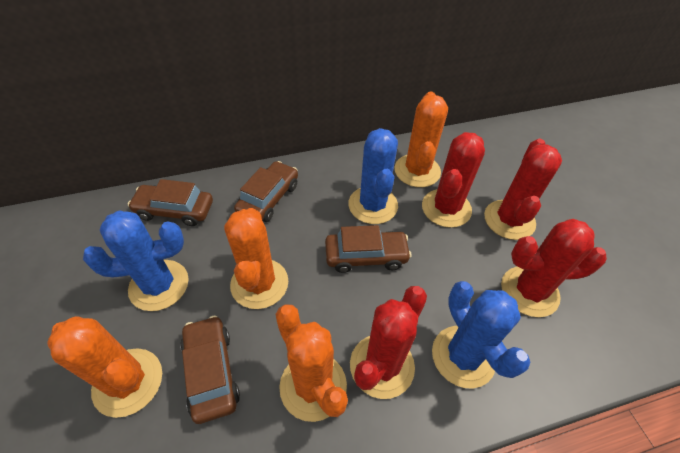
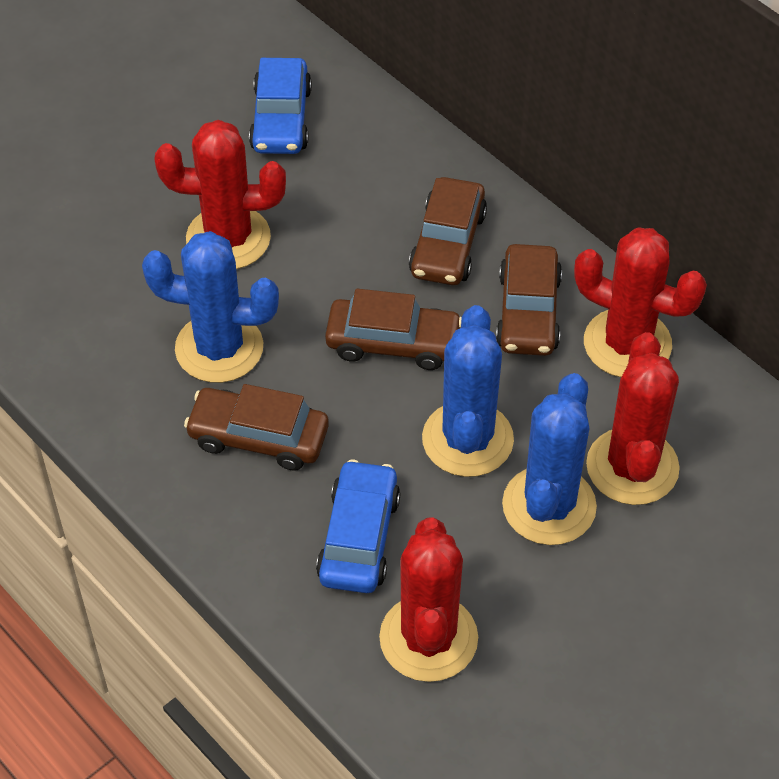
blue car: 0 -> 2
orange cactus: 4 -> 0

